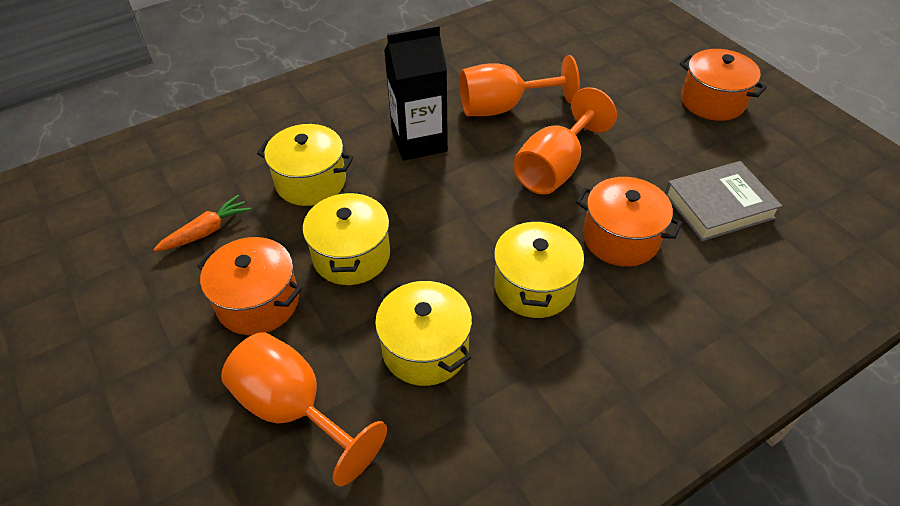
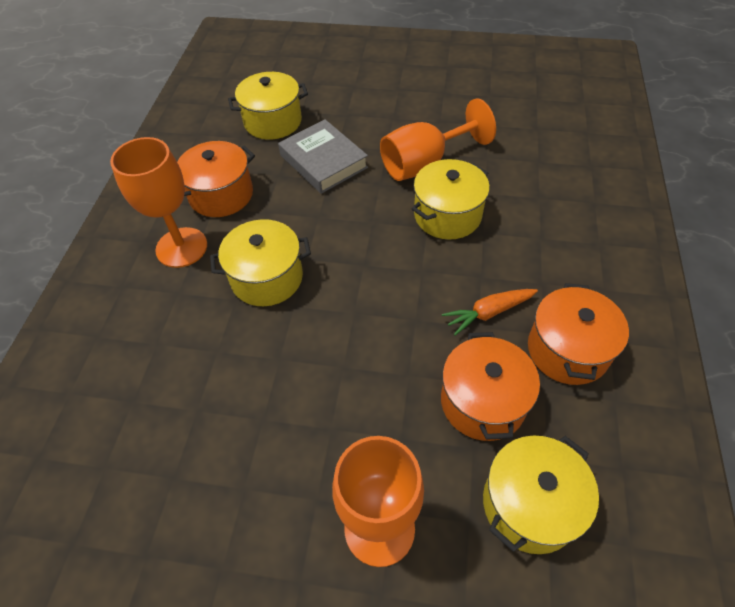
black carton: 1 -> 0

